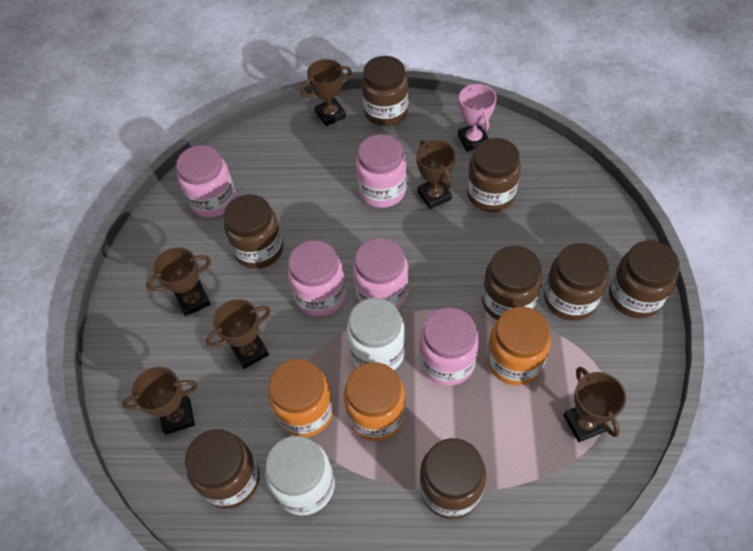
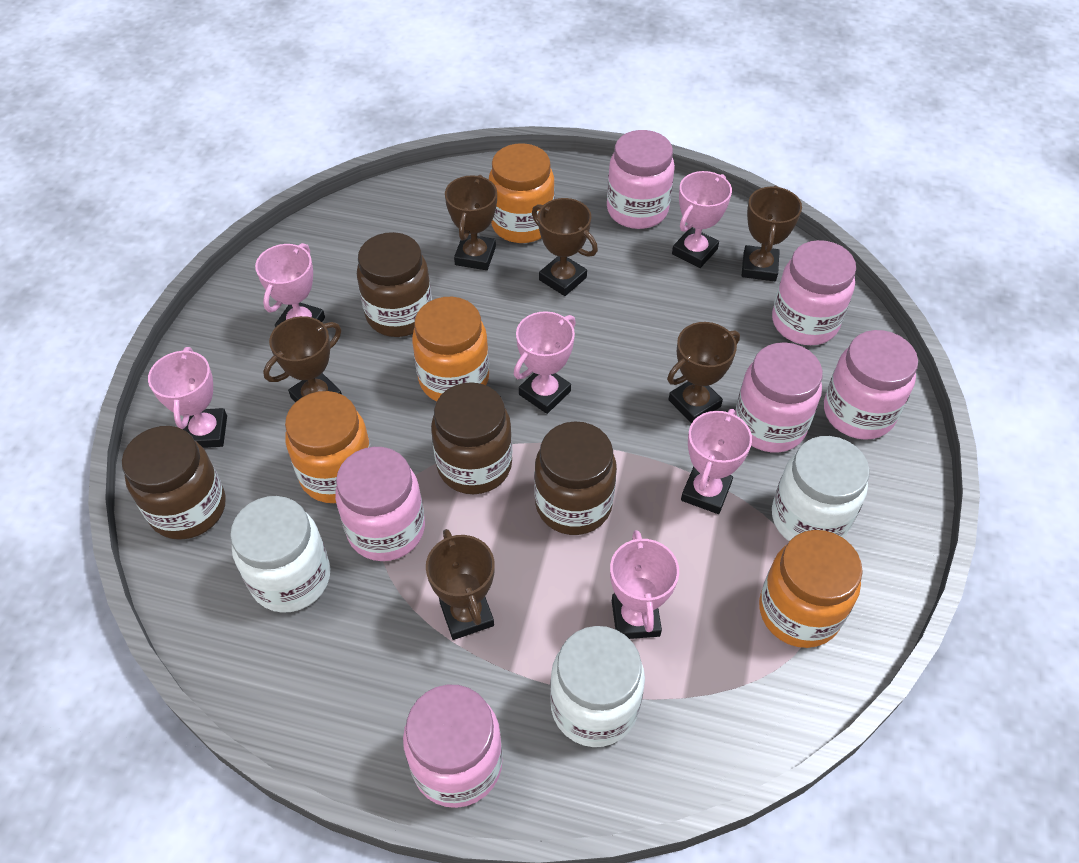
brown jar: 8 -> 4
orange jar: 3 -> 4
pink jar: 5 -> 6
pink trophy: 1 -> 6
white jar: 2 -> 3

